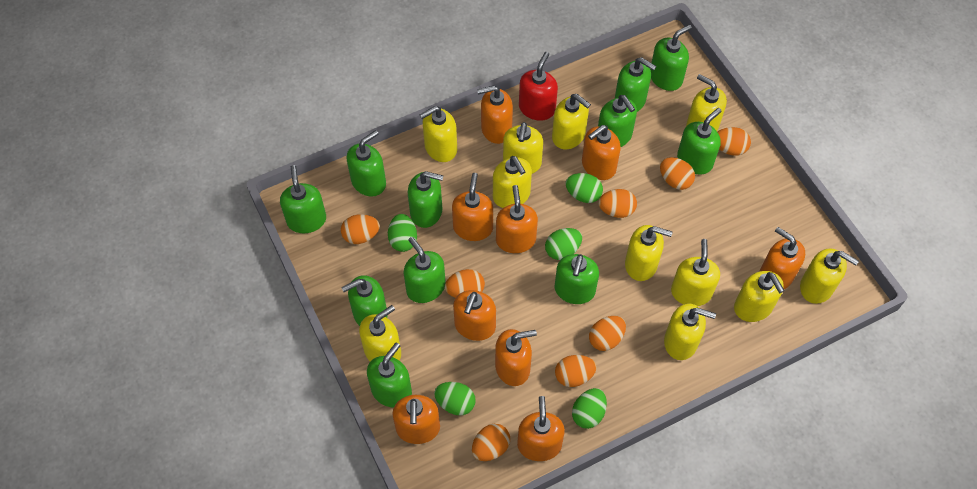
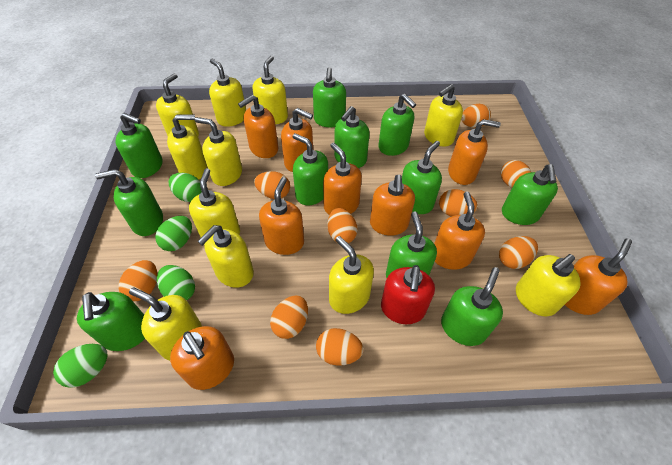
green egg: 5 -> 4
orange egg: 8 -> 9

